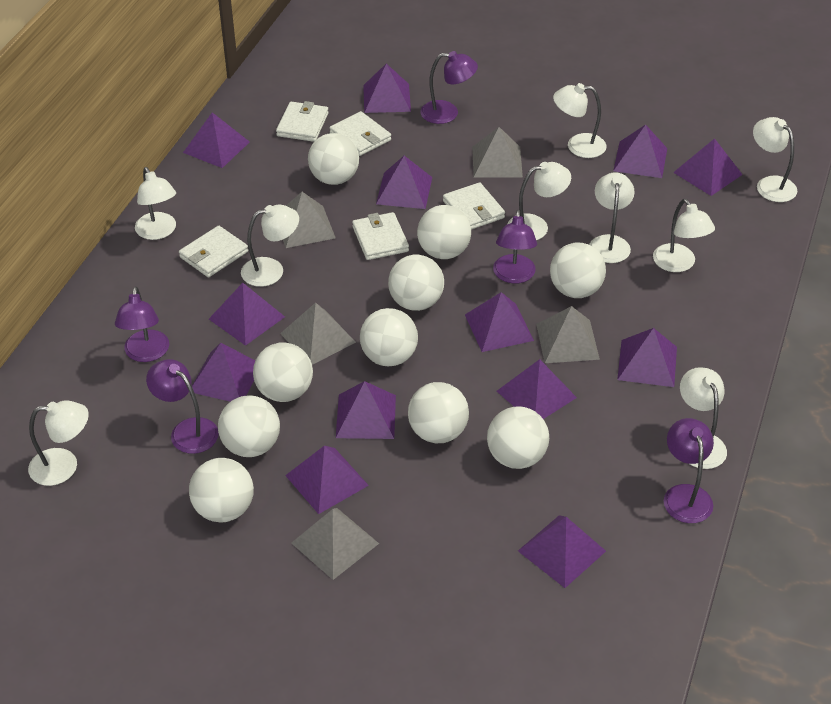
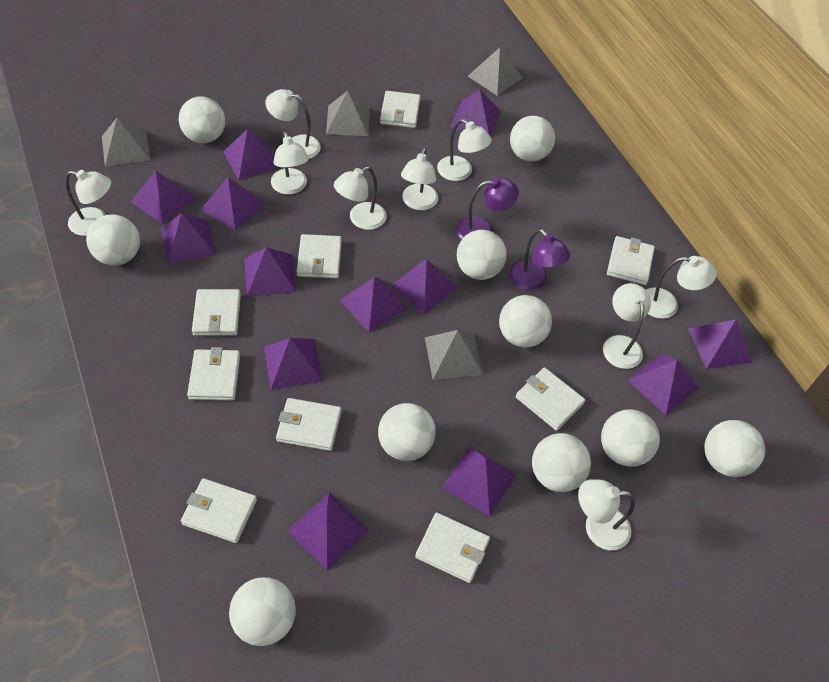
grey pyramid: 5 -> 4
purple lamp: 5 -> 2
white wallet: 5 -> 9

